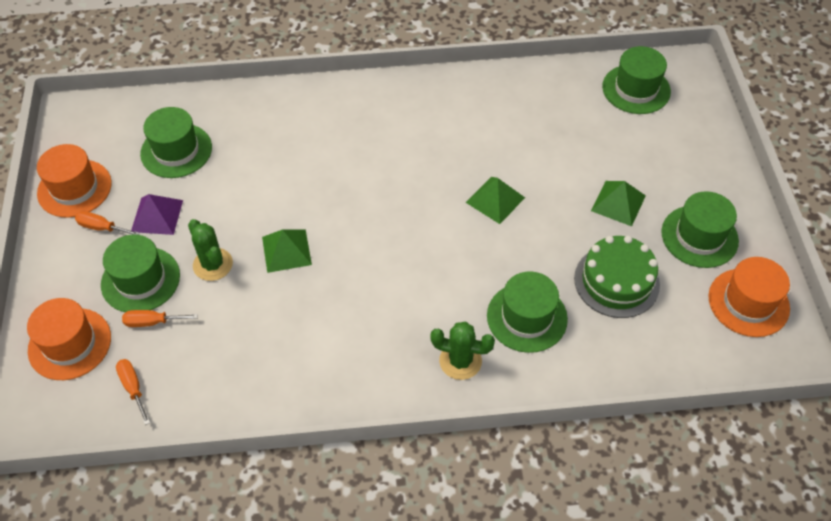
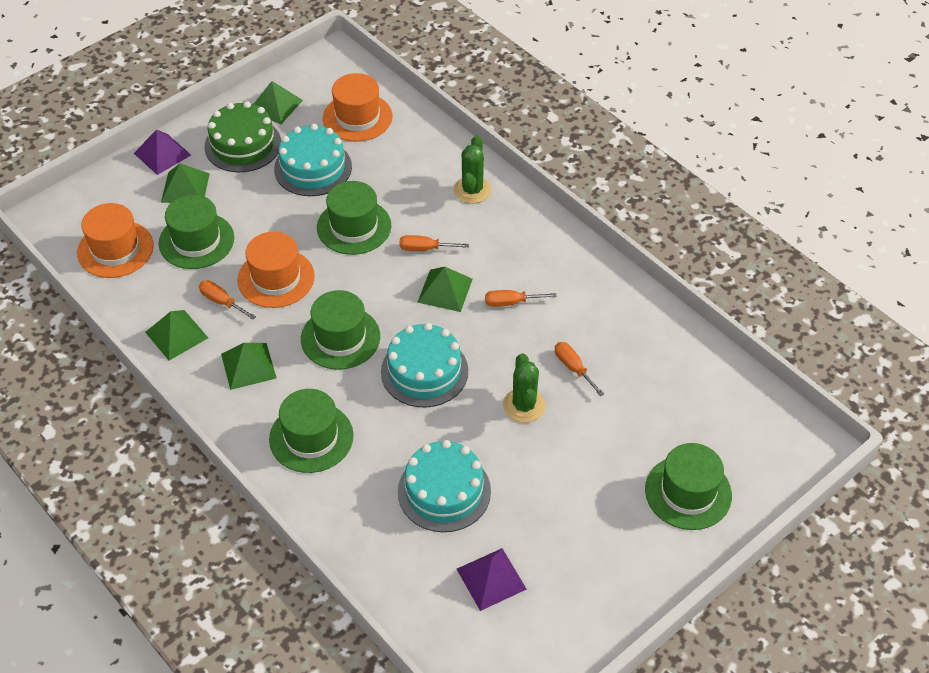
green pyramid: 3 -> 5
orange screwdriver: 3 -> 4
purple pyramid: 1 -> 2
turquoise cake: 0 -> 3

